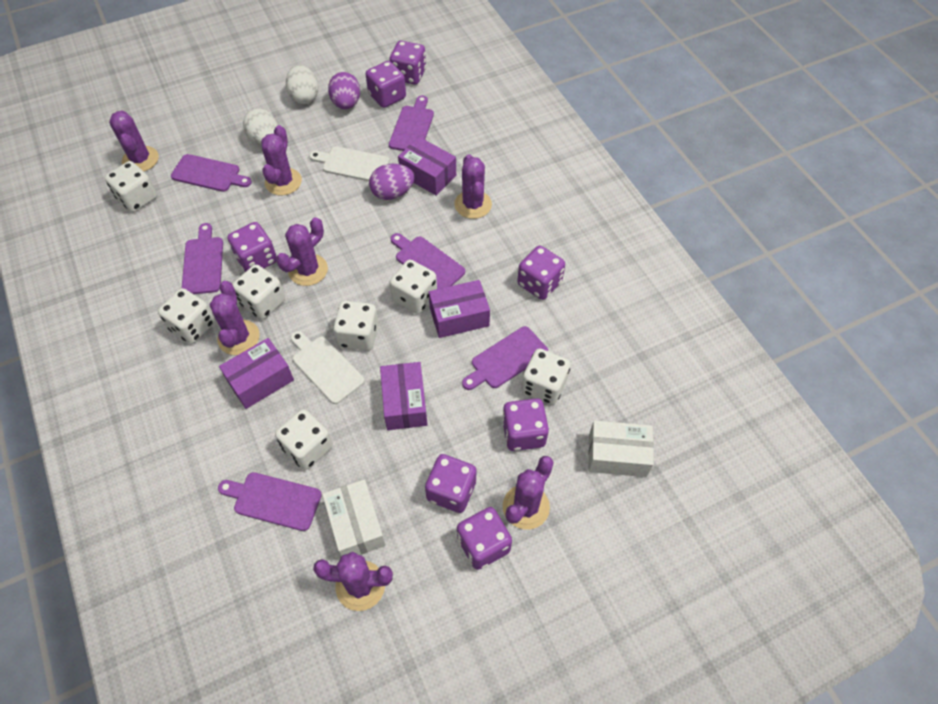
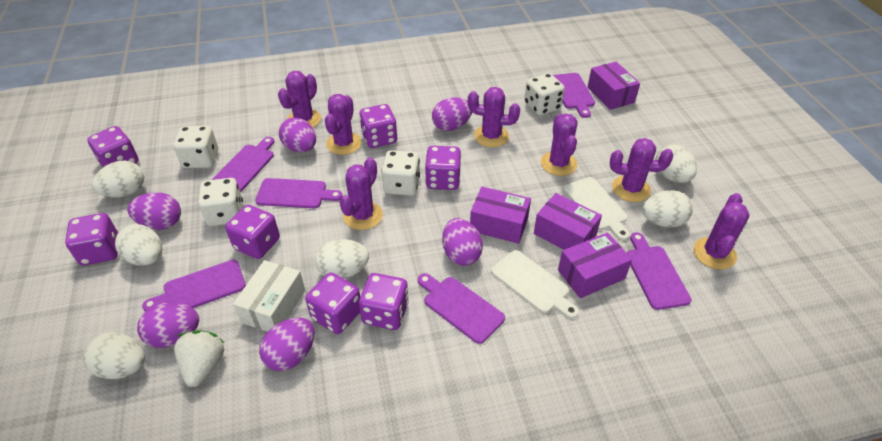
purple egg: 2 -> 6
white box: 2 -> 1
white dice: 7 -> 4
white egg: 2 -> 6
white strawberry: 0 -> 1

